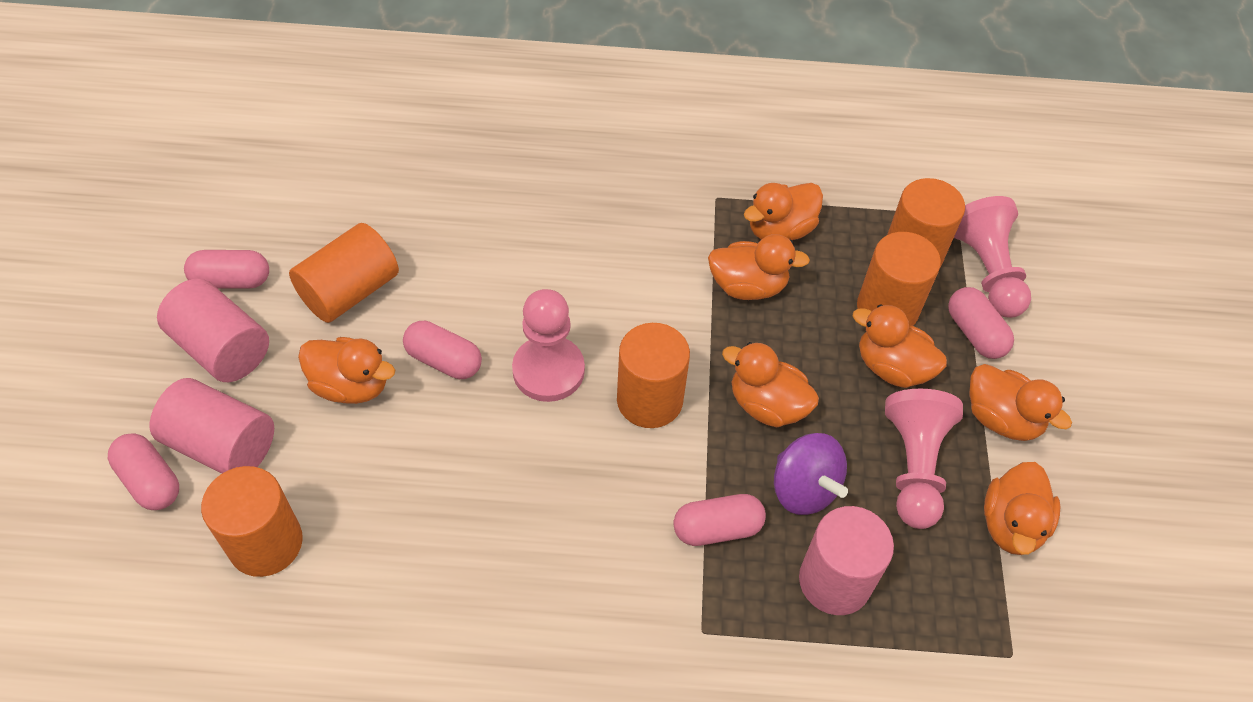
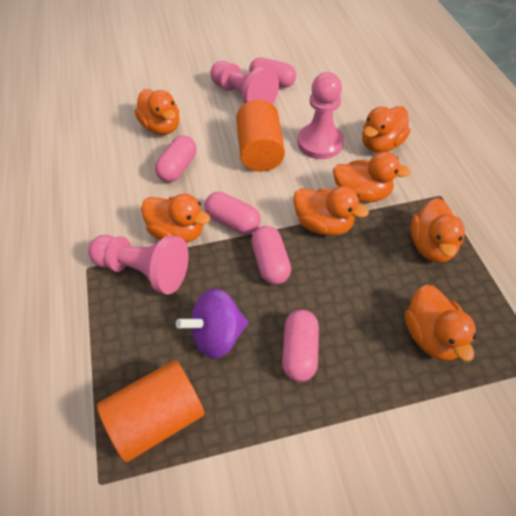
orange cylinder: 5 -> 2
pink cylinder: 3 -> 0

